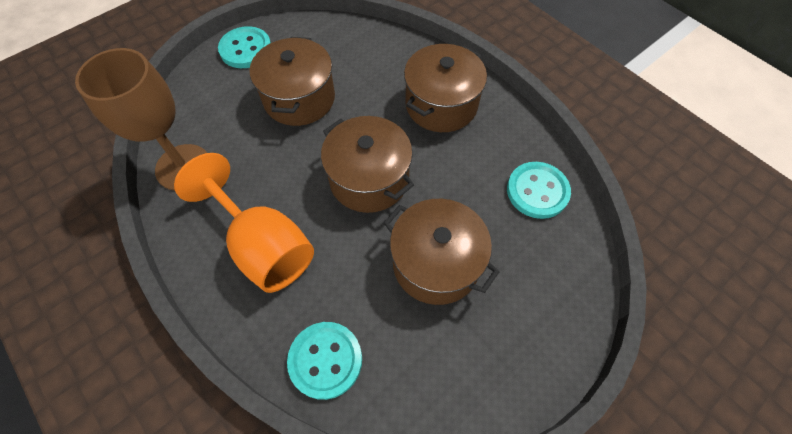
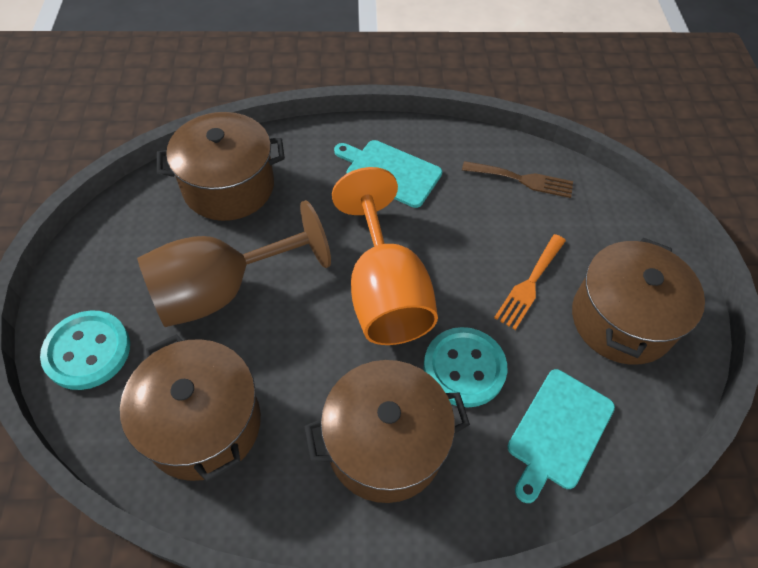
brown fork: 0 -> 1
orange fork: 0 -> 1
turquoise button: 3 -> 2
turquoise cutting board: 0 -> 2

